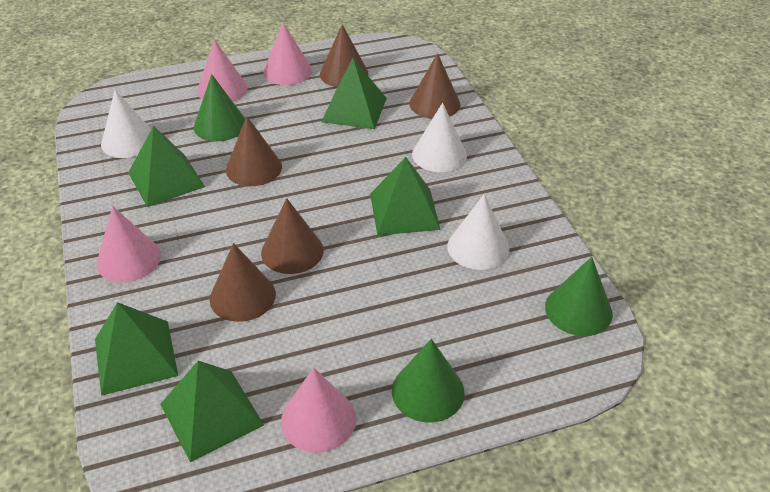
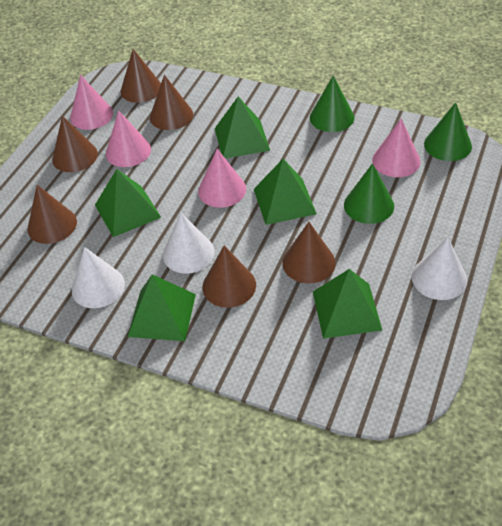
brown cone: 5 -> 6

